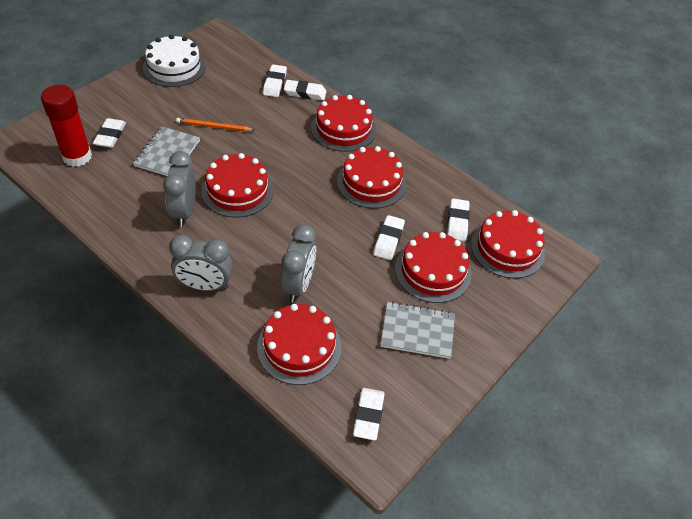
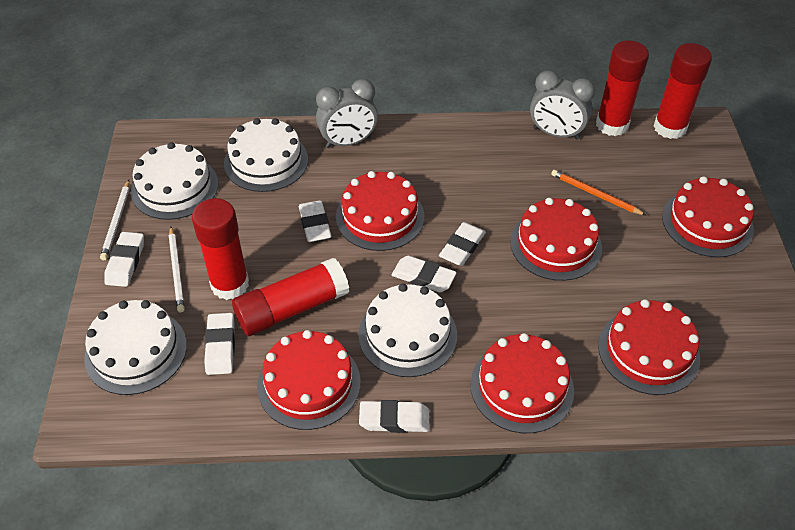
grey clock: 3 -> 2
grey notebook: 2 -> 0
red glue stick: 1 -> 4
white cake: 1 -> 4
white pencil: 0 -> 2

